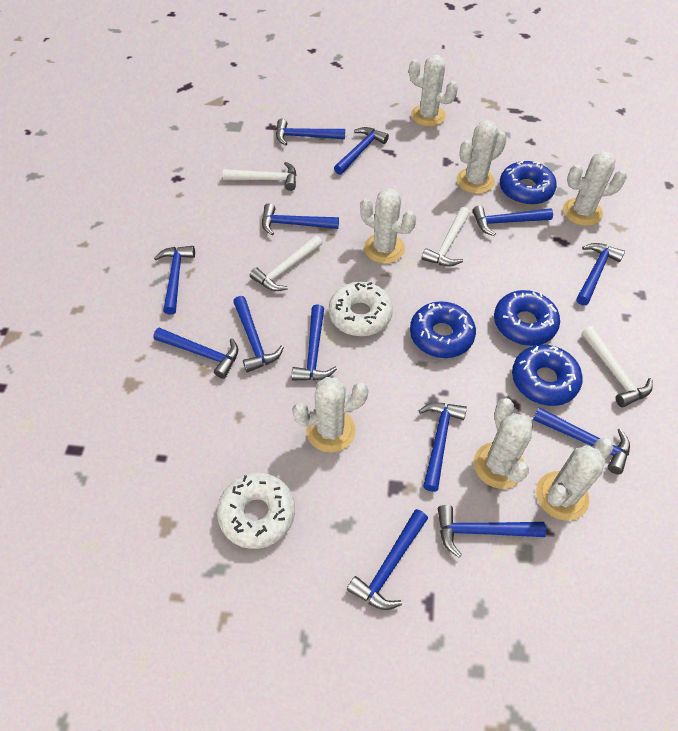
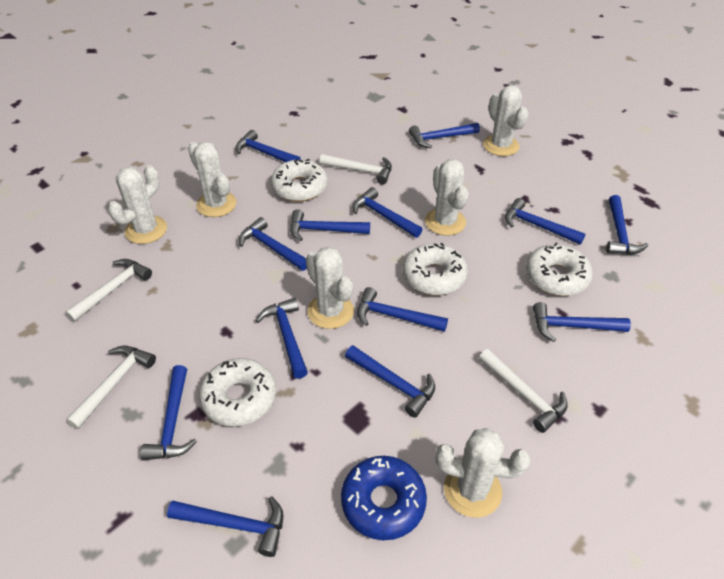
blue donut: 4 -> 1
white cactus: 7 -> 6
white donut: 2 -> 4

